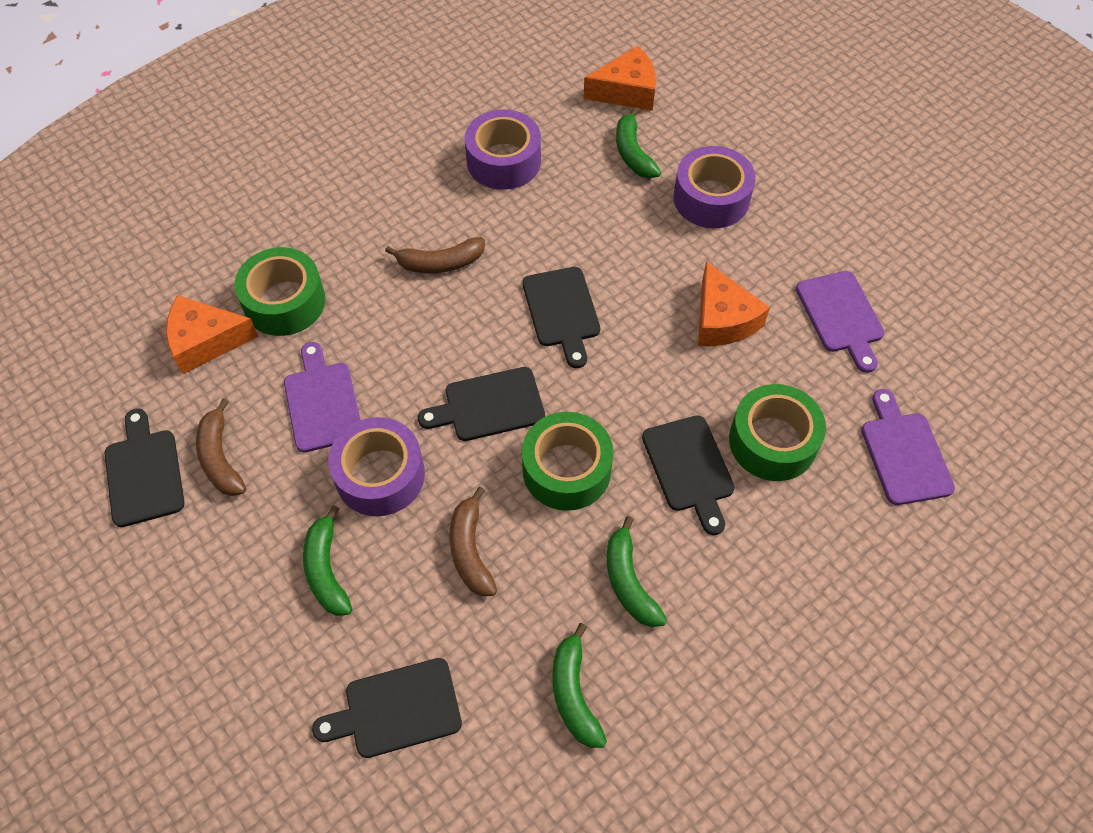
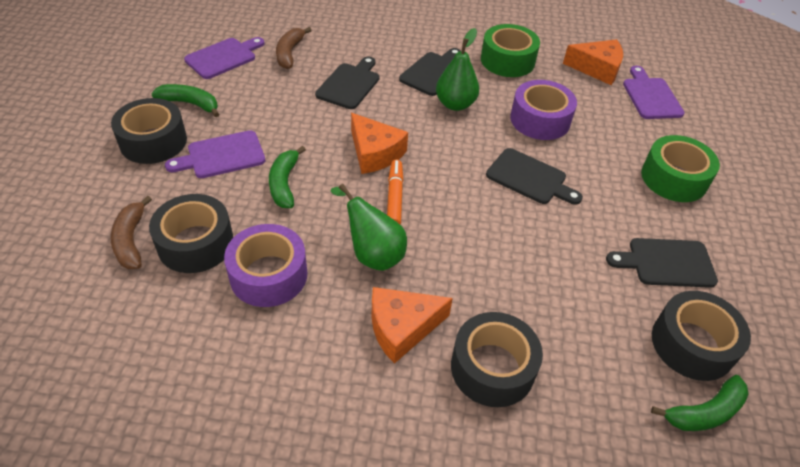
black cutting board: 5 -> 4
black tape: 0 -> 4
brown banana: 3 -> 2
green banana: 4 -> 3
green pear: 0 -> 2
green tape: 3 -> 2
orange marker: 0 -> 1
purple tape: 3 -> 2

